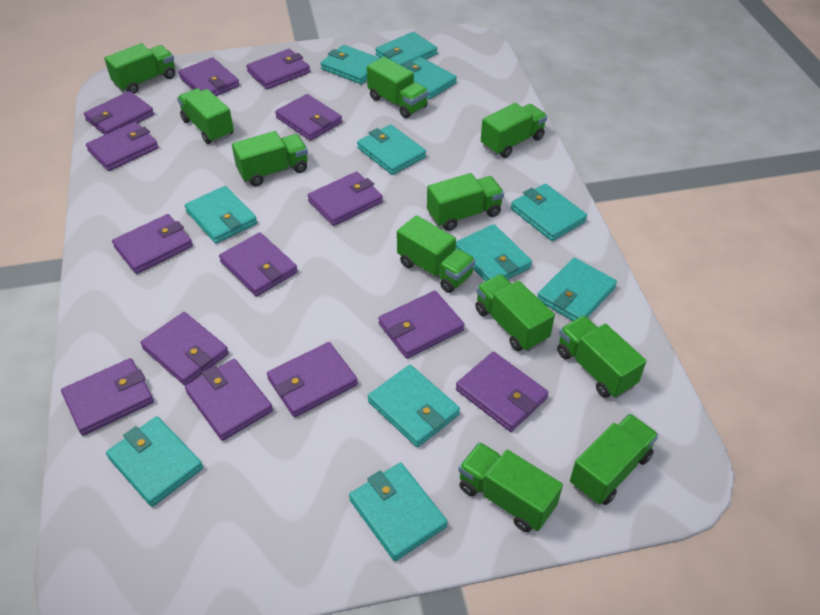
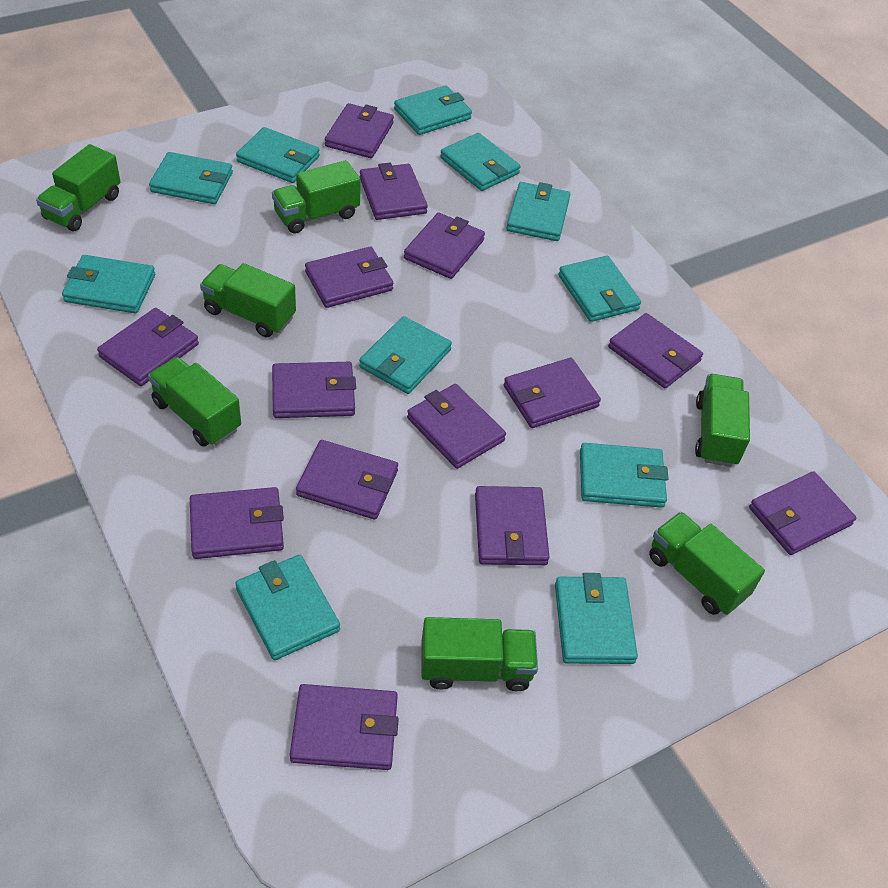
green truck: 11 -> 7

